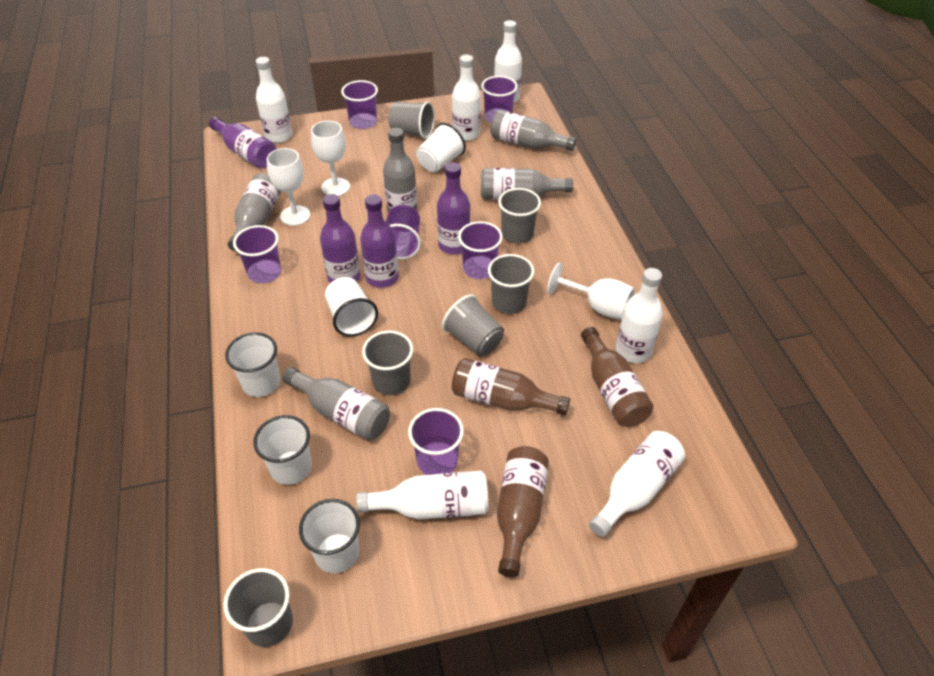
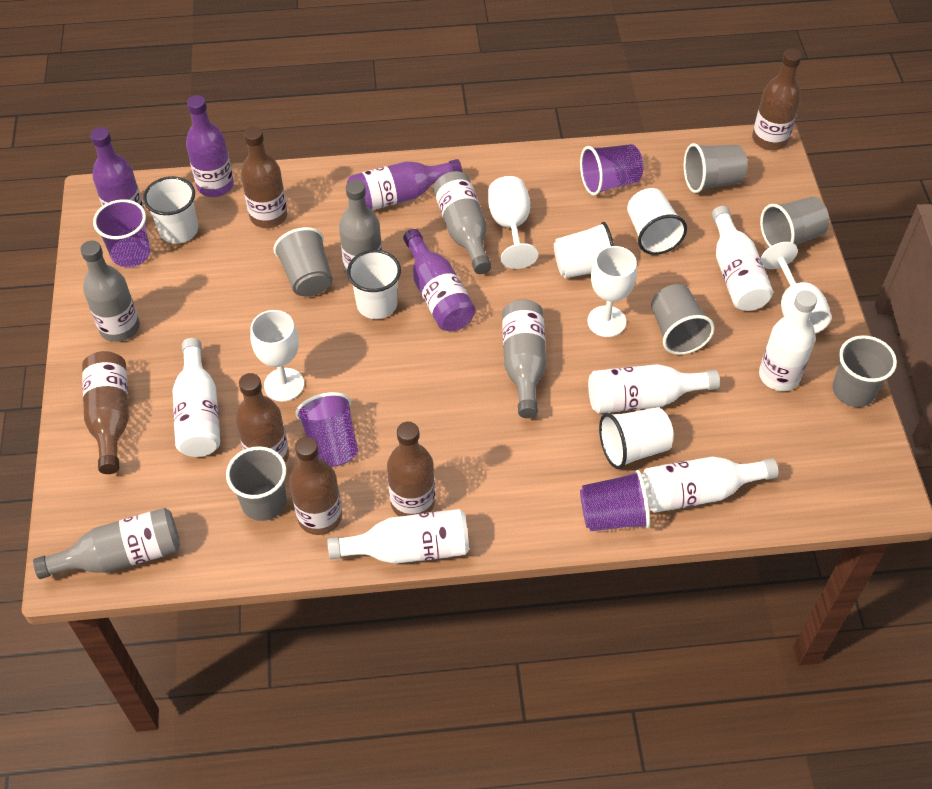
brown bottle: 3 -> 6
purple cup: 6 -> 4
white goblet: 3 -> 4

